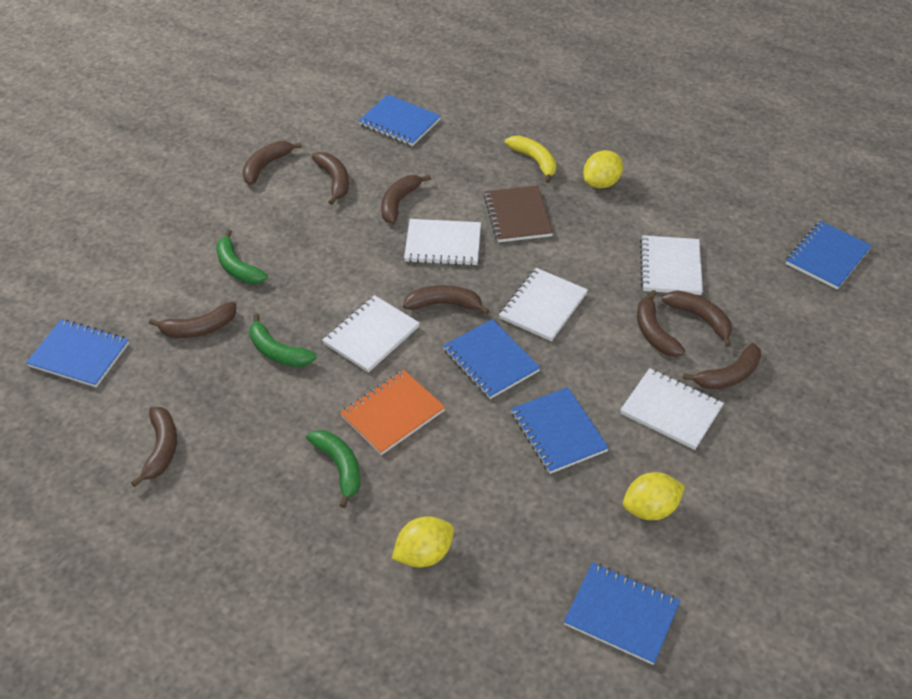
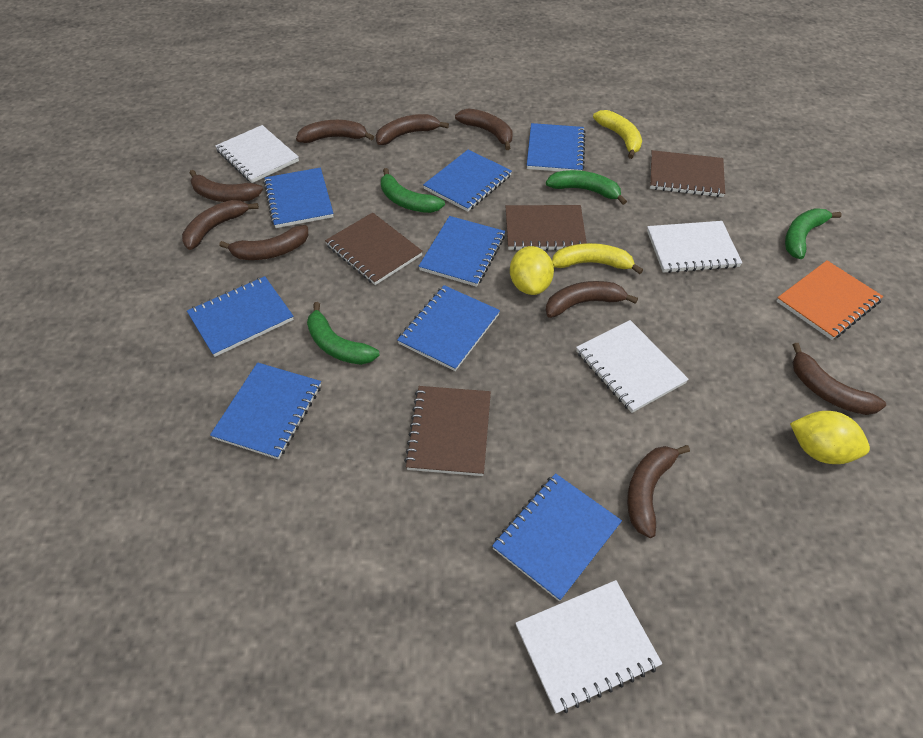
blue notebook: 6 -> 8
brown notebook: 1 -> 4
green banana: 3 -> 4
white notebook: 5 -> 4
yellow banana: 1 -> 2
yellow lemon: 3 -> 2

